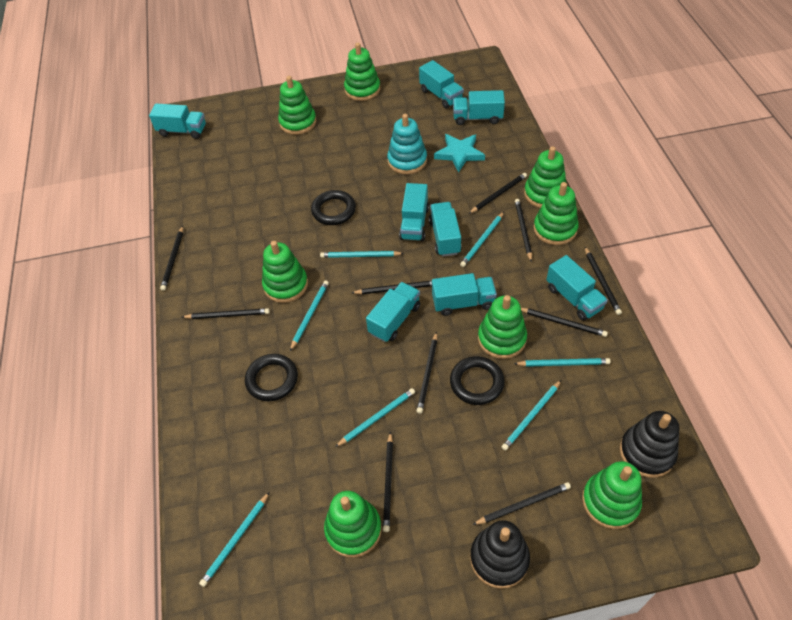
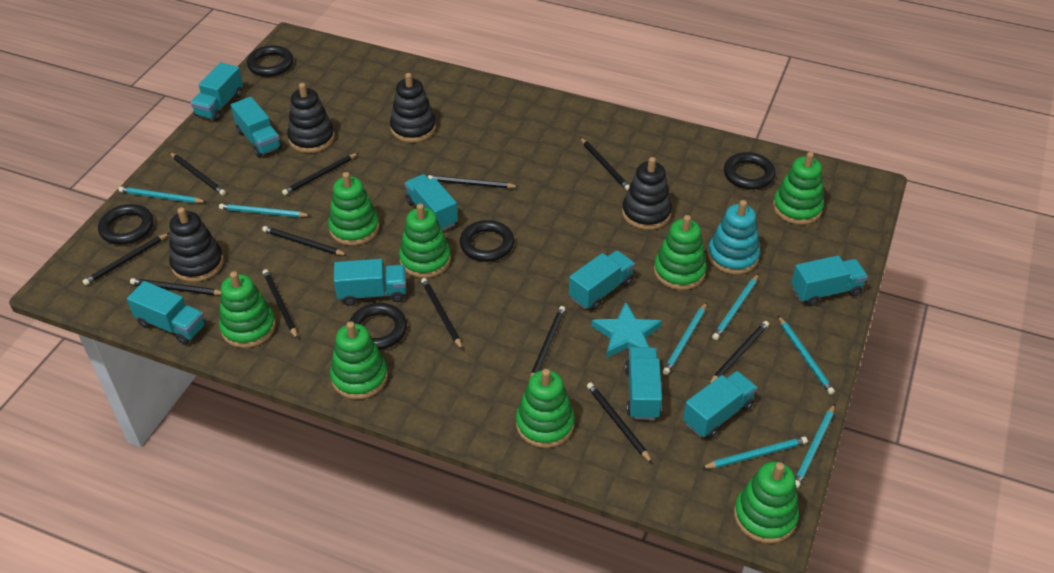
black pencil: 10 -> 12
black ring: 3 -> 5
black stacking toy: 2 -> 4
turquoise truck: 8 -> 9

